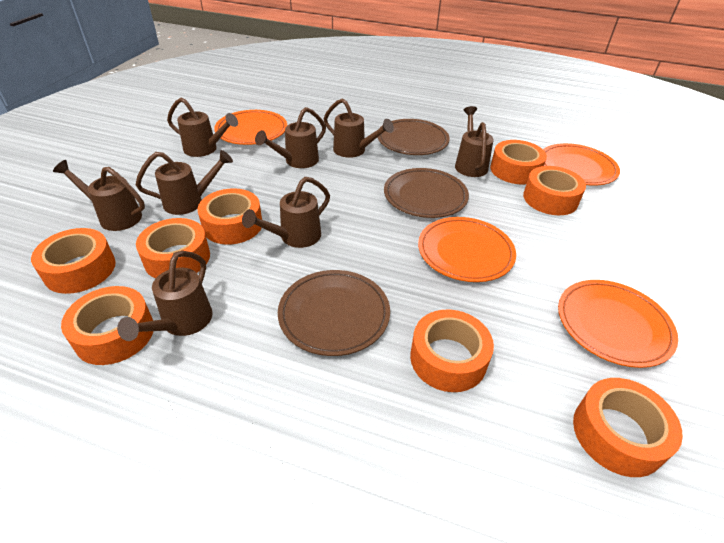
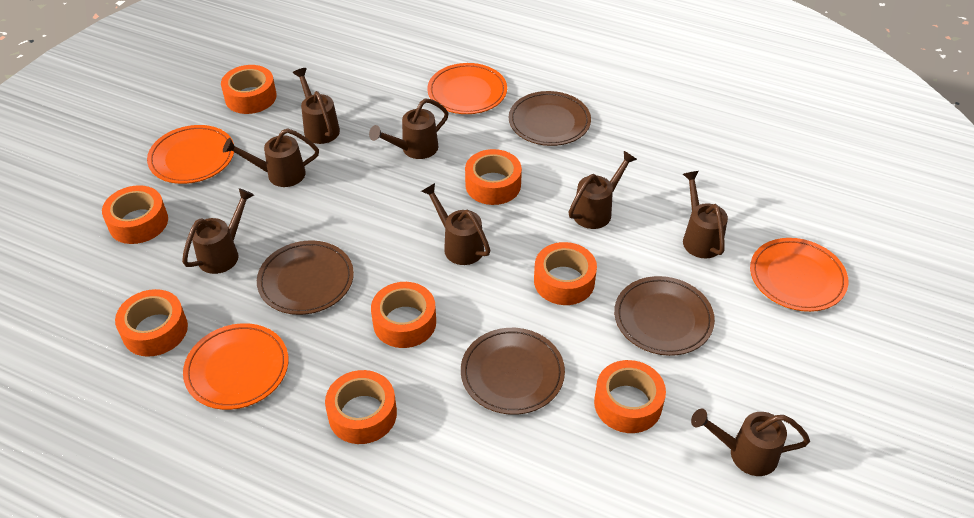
brown plate: 3 -> 4

